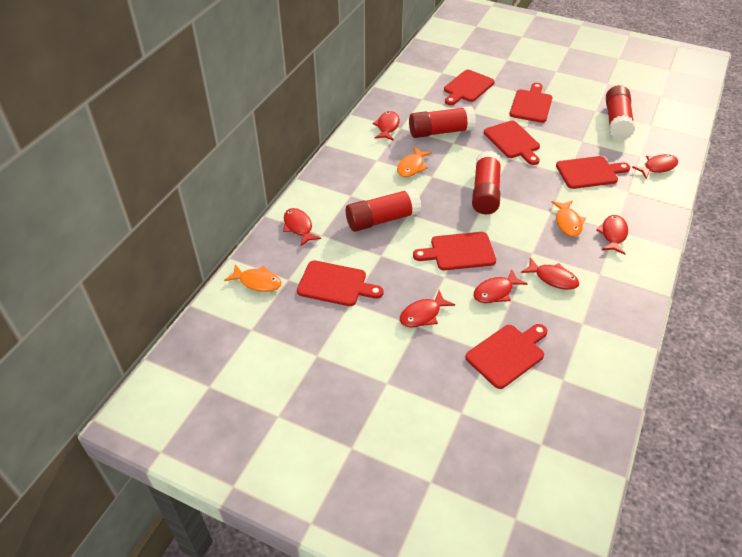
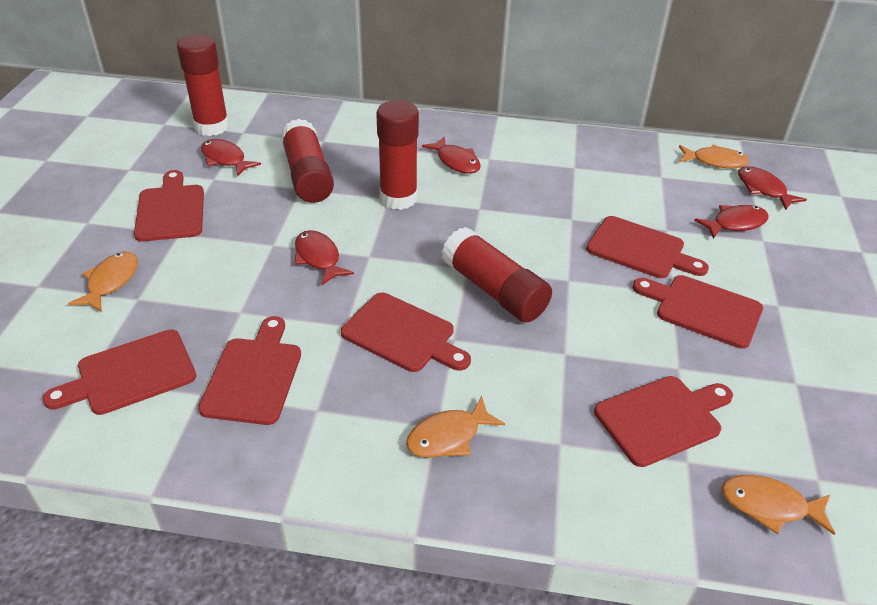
orange fish: 3 -> 4
red fish: 7 -> 5

